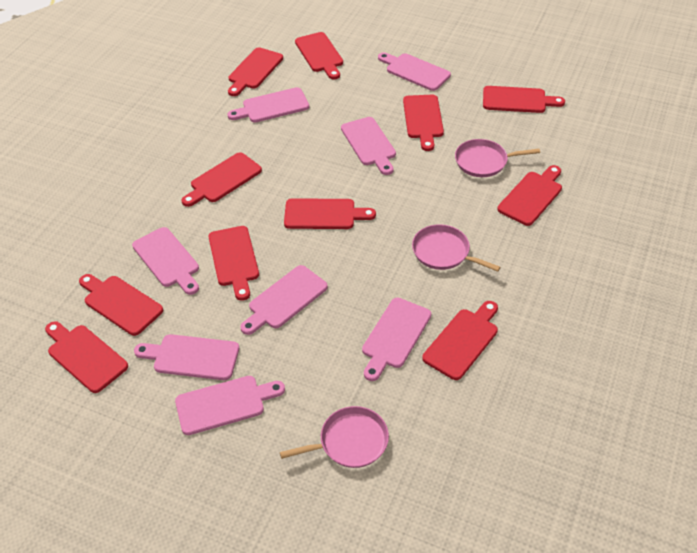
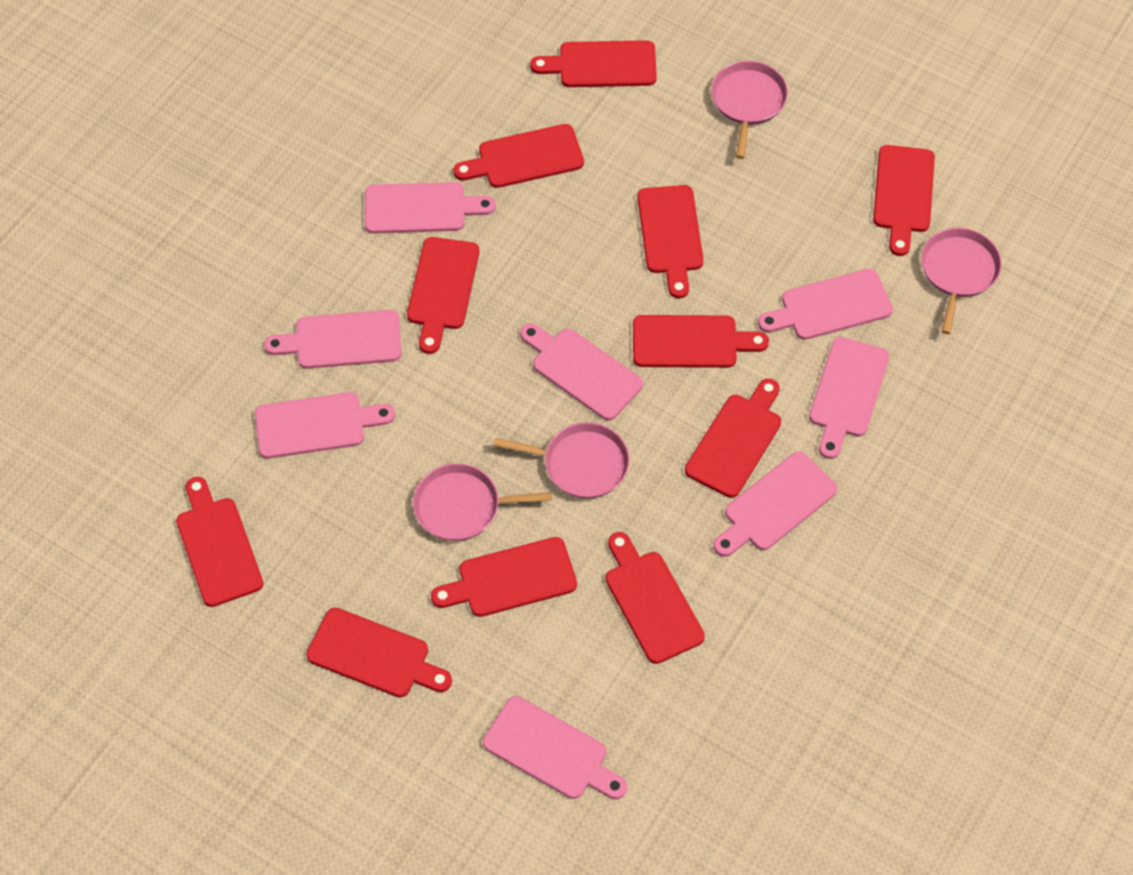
pink pan: 3 -> 4

